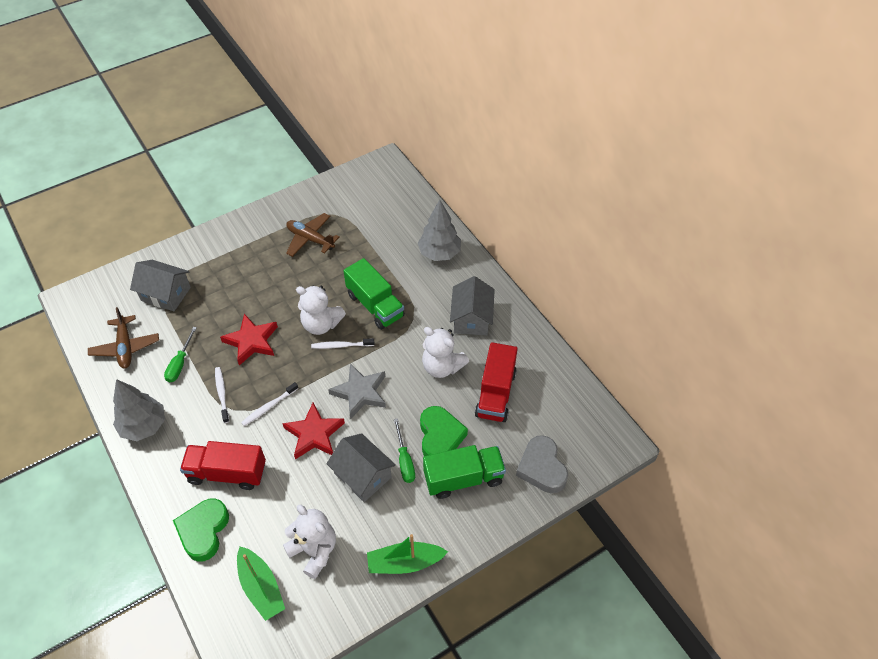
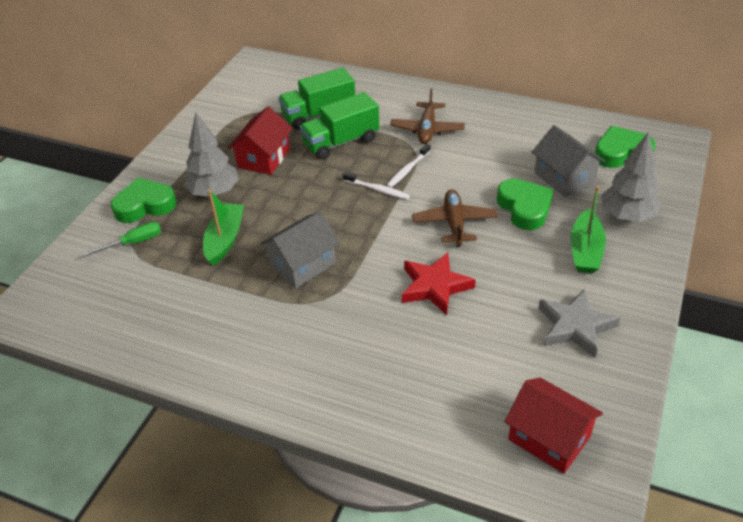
green heart: 2 -> 3
green screwdriver: 2 -> 1
grey heart: 1 -> 0
grey house: 3 -> 2
red house: 0 -> 2
red star: 2 -> 1
red truck: 2 -> 0
white teddy bear: 3 -> 0
white toothbrush: 3 -> 2

